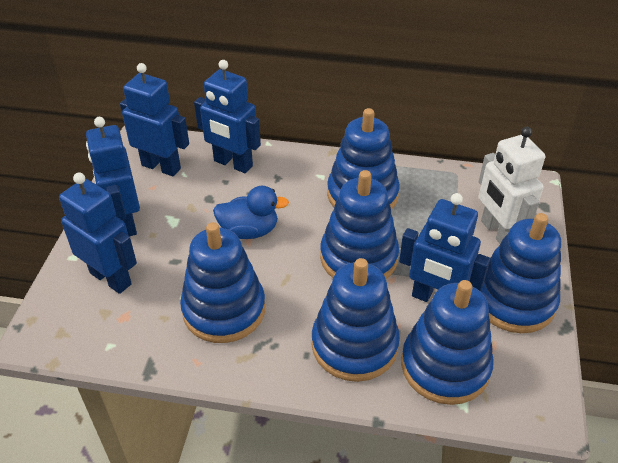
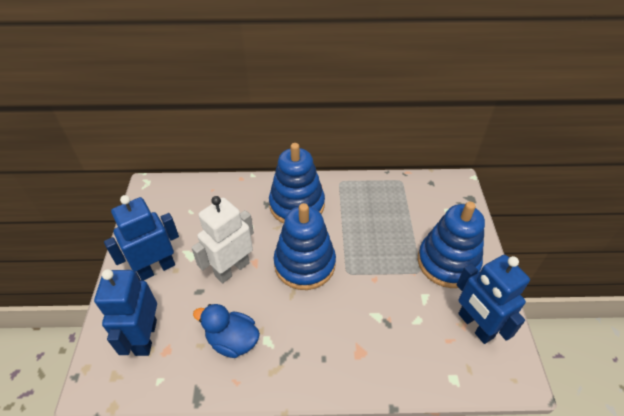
blue robot: 5 -> 3
blue stacking toy: 6 -> 3

